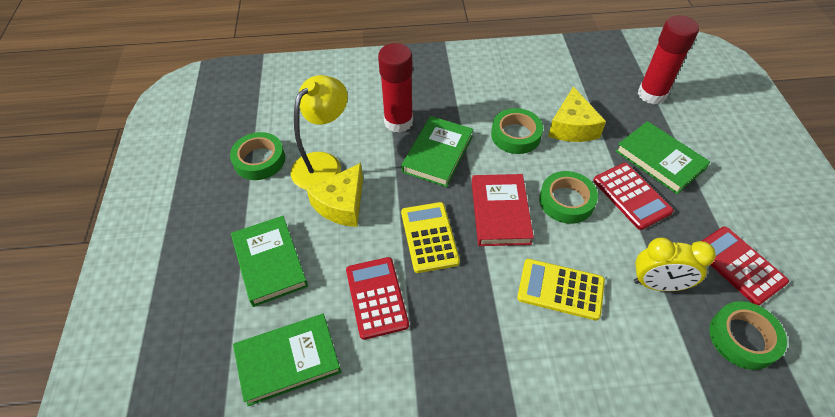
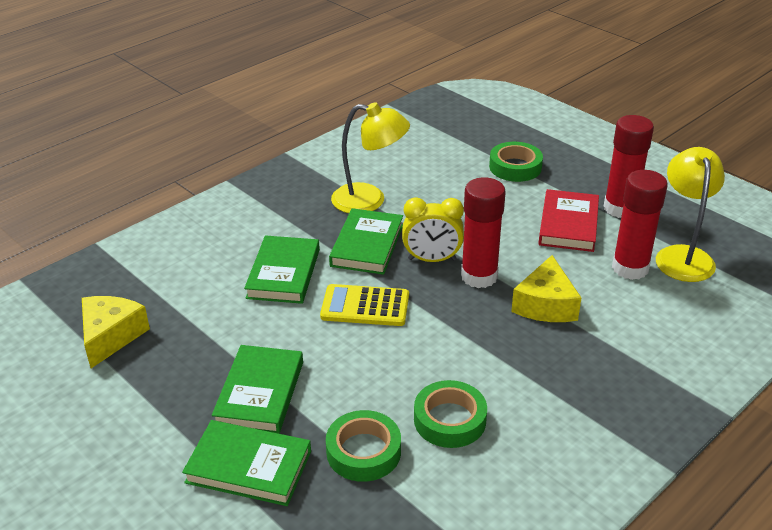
green tape: 4 -> 3
red calculator: 3 -> 0
red glue stick: 2 -> 3
yellow calculator: 2 -> 1
yellow lamp: 1 -> 2

